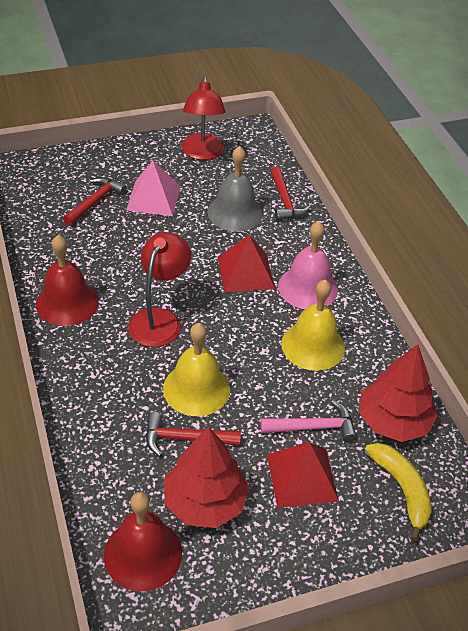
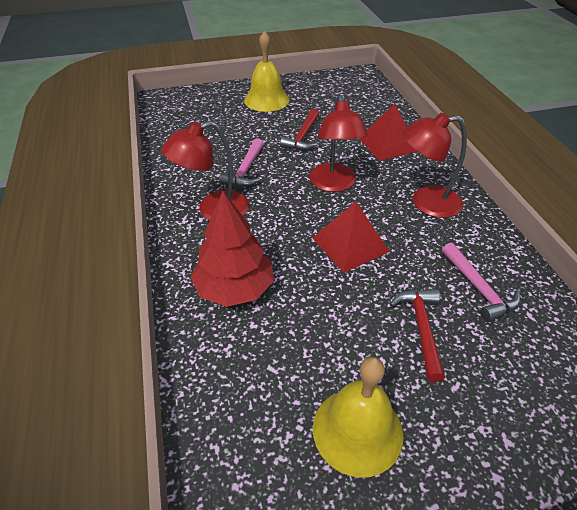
grey bell: 1 -> 0
pink bell: 1 -> 0
pink hammer: 1 -> 2
pink pyramid: 1 -> 0
red bell: 2 -> 0
red hammer: 3 -> 2
red lamp: 2 -> 3
red tree: 2 -> 1
yellow banana: 1 -> 0

